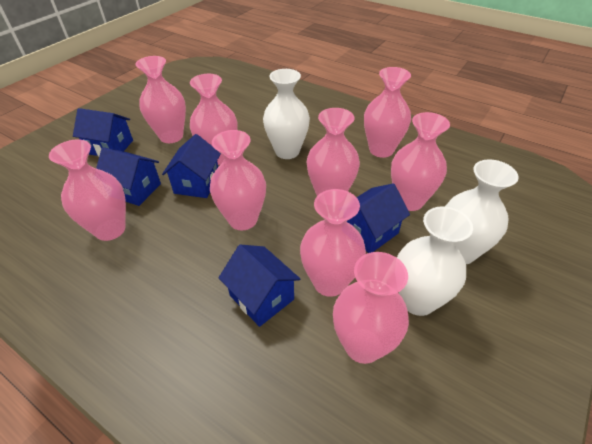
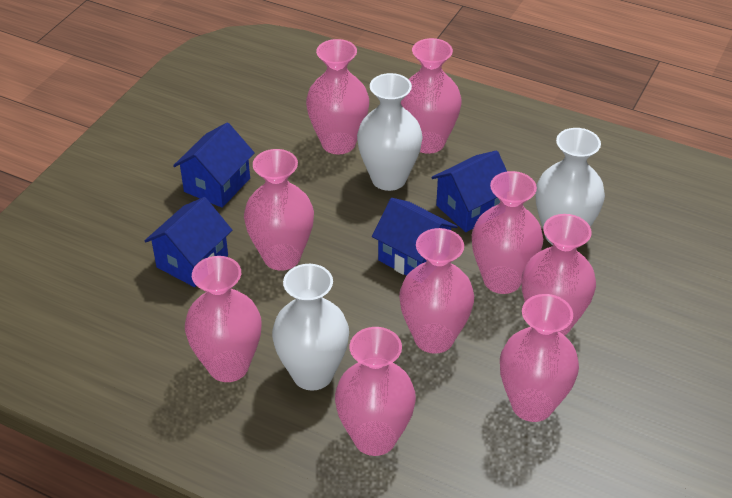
blue house: 5 -> 4

